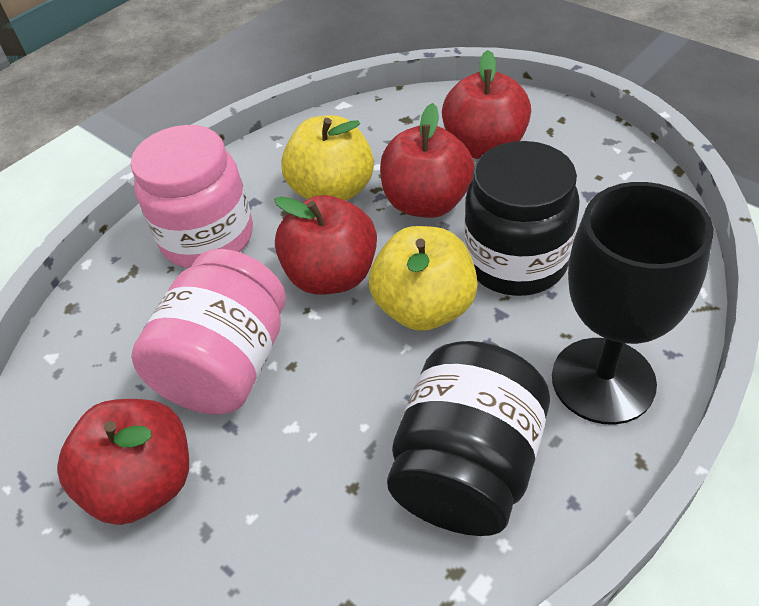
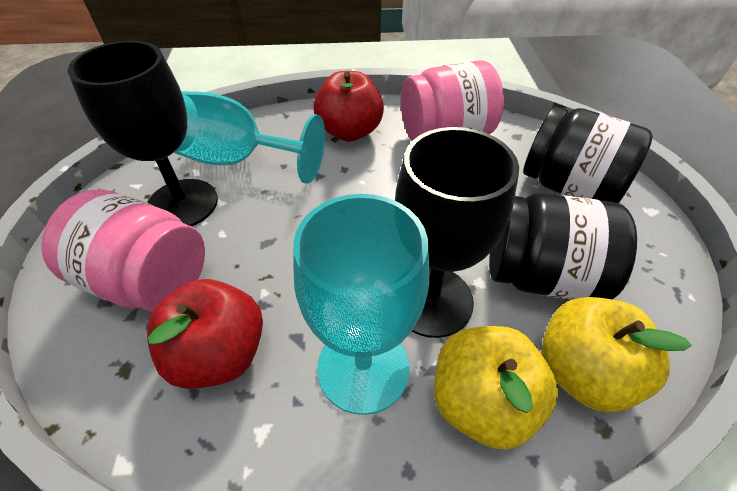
black goblet: 1 -> 2
red apple: 4 -> 2
turquoise goblet: 0 -> 2

